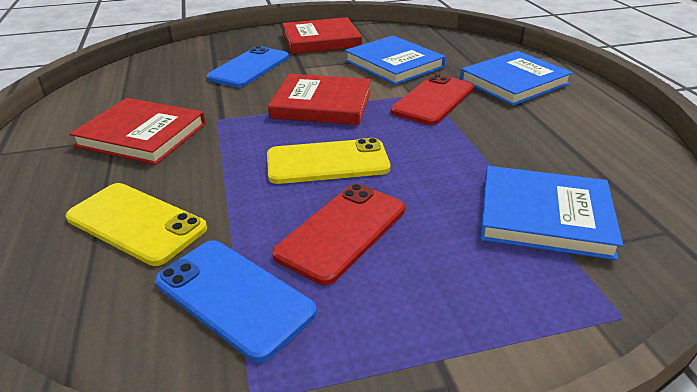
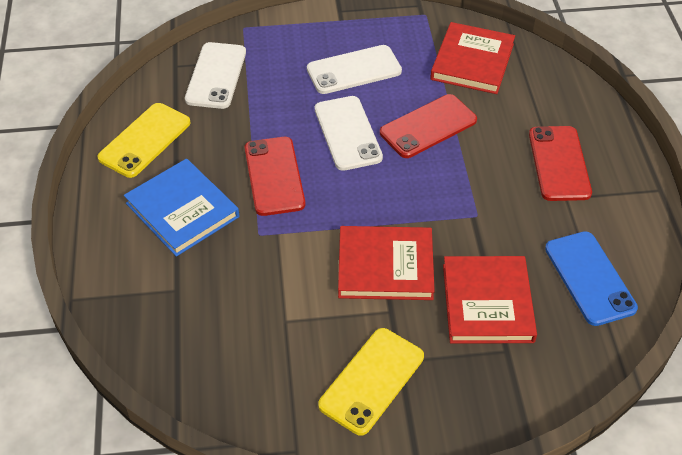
blue book: 3 -> 1
blue phone: 2 -> 1
red phone: 2 -> 3
white phone: 0 -> 3

